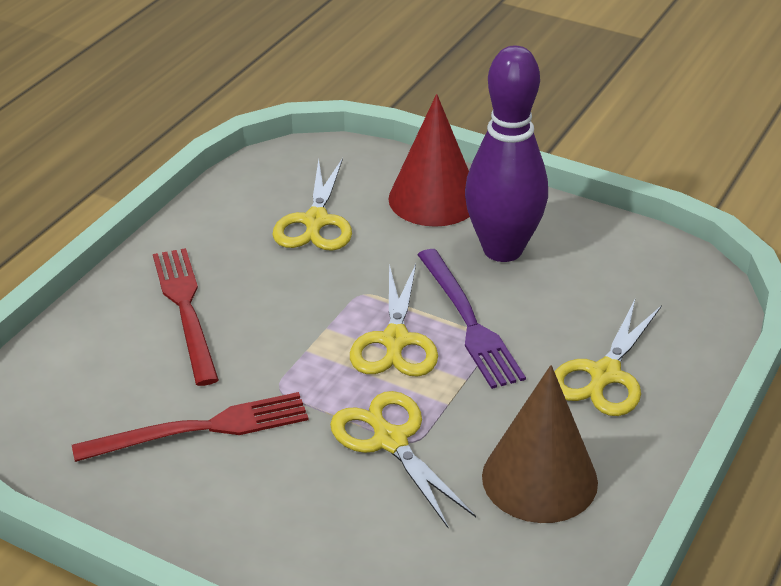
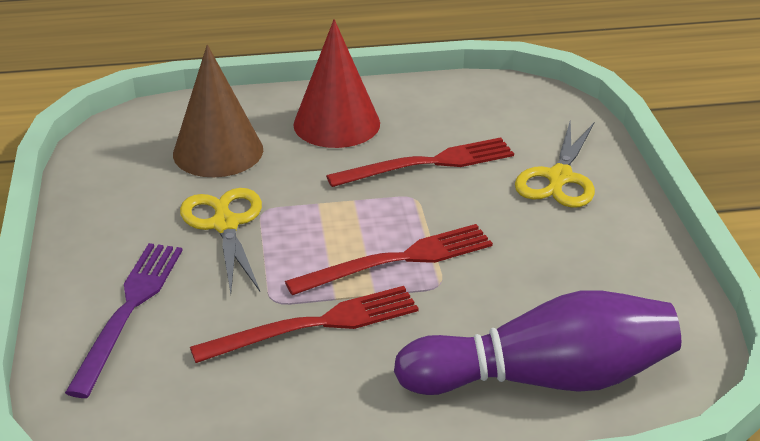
red fork: 2 -> 3
yellow scissors: 4 -> 2

